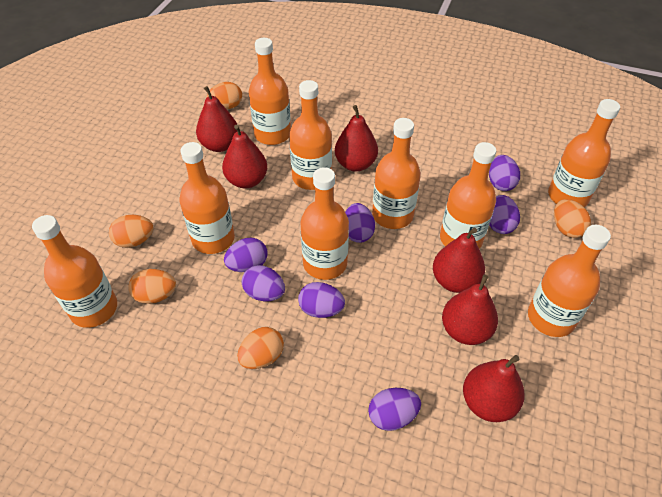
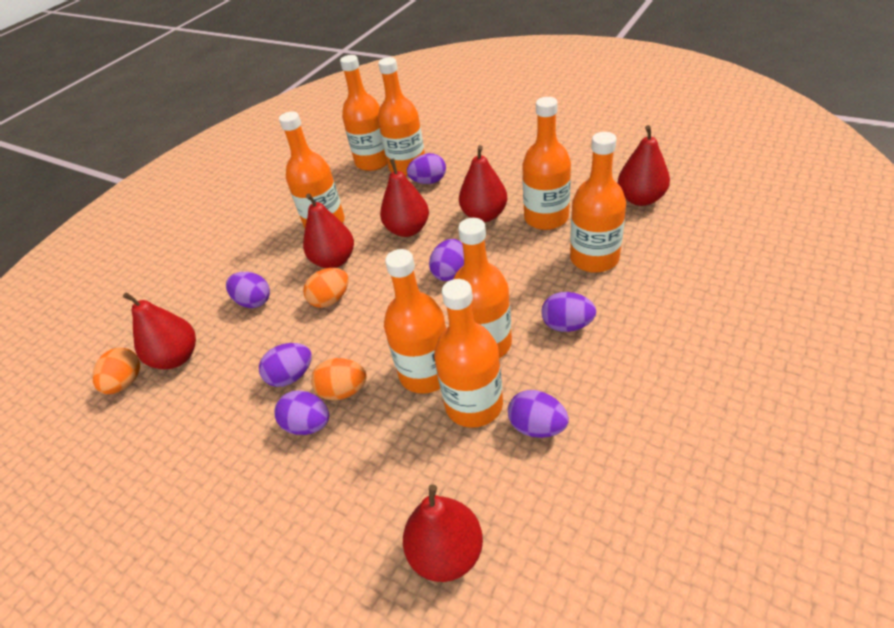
orange bottle: 9 -> 8
orange egg: 5 -> 3

